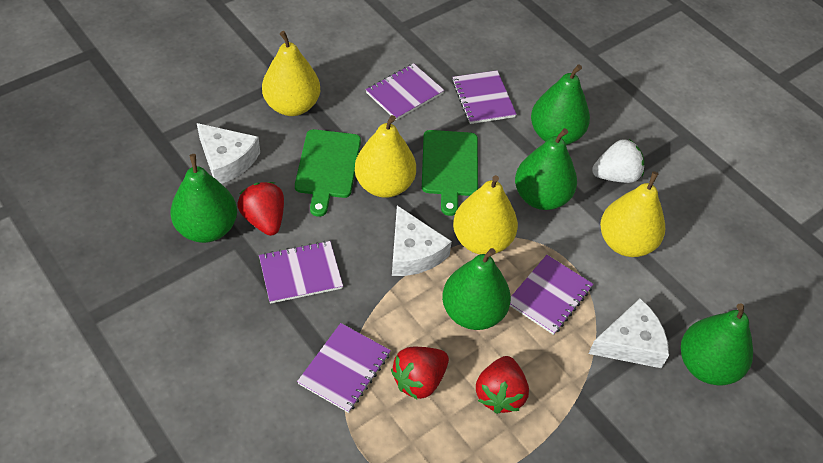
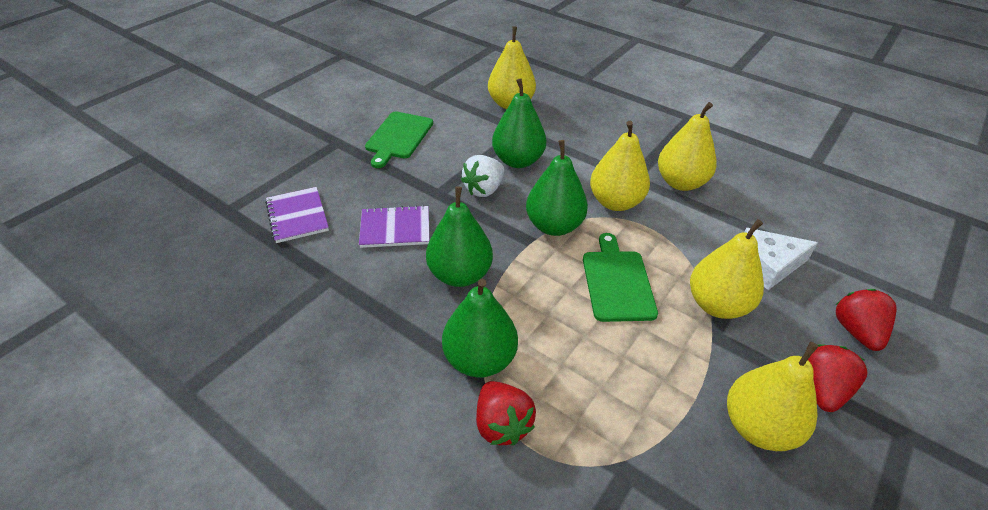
green pear: 5 -> 4
purple notebook: 5 -> 2
white cheese: 3 -> 1
yellow pear: 4 -> 5

